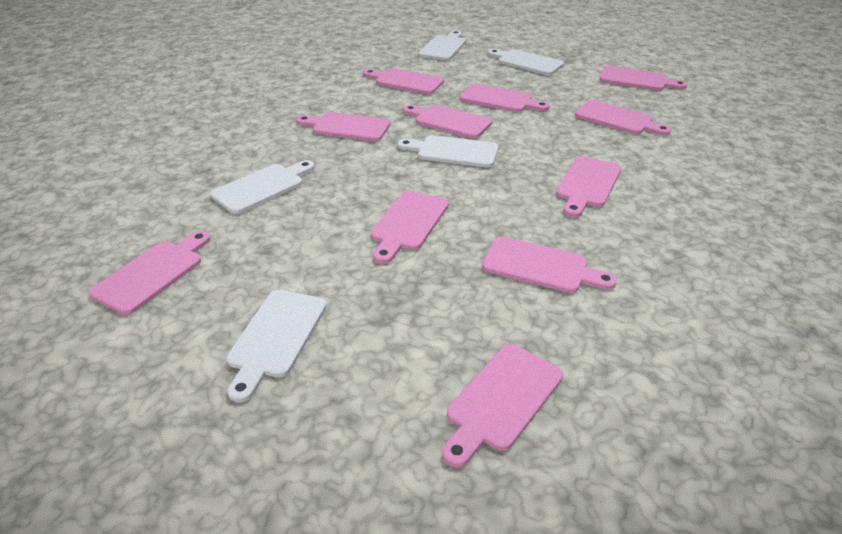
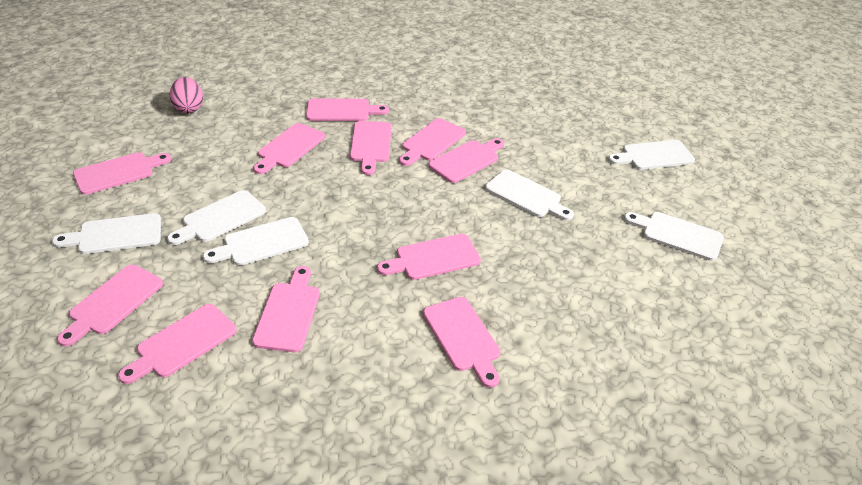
pink egg: 0 -> 1
white cutting board: 5 -> 6

